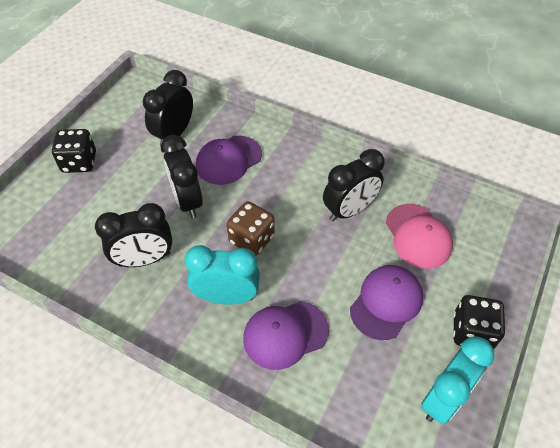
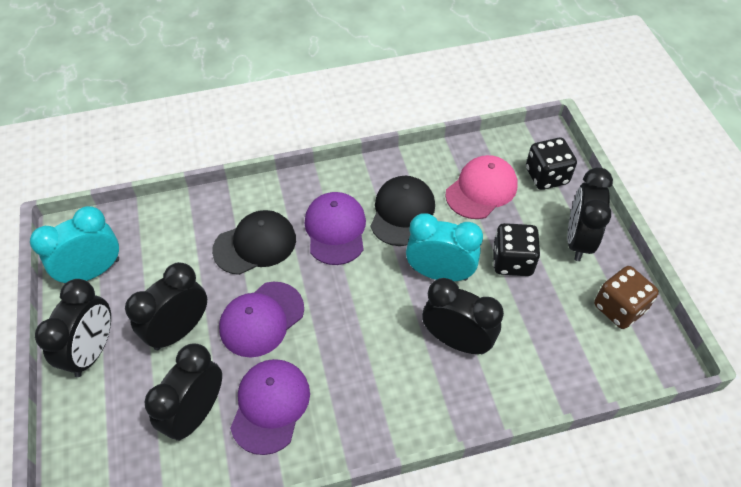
black cap: 0 -> 2
black clock: 4 -> 5

